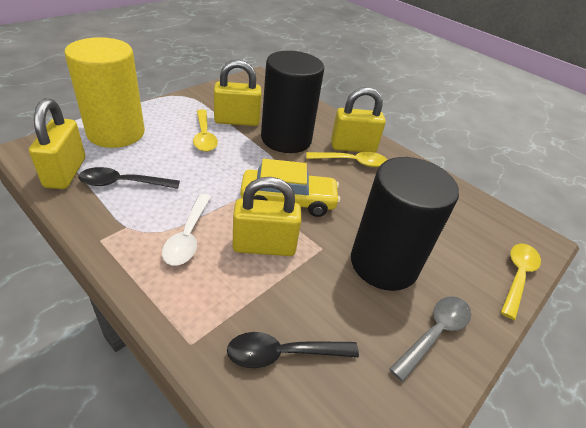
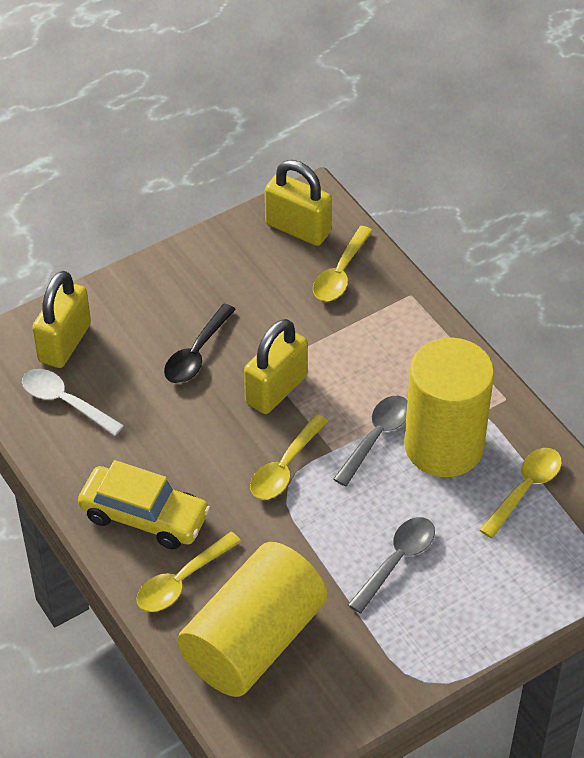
black cylinder: 2 -> 0
black spoon: 2 -> 1
grey spoon: 1 -> 2
yellow cylinder: 1 -> 2
yellow padlock: 4 -> 3
yellow spoon: 3 -> 4

